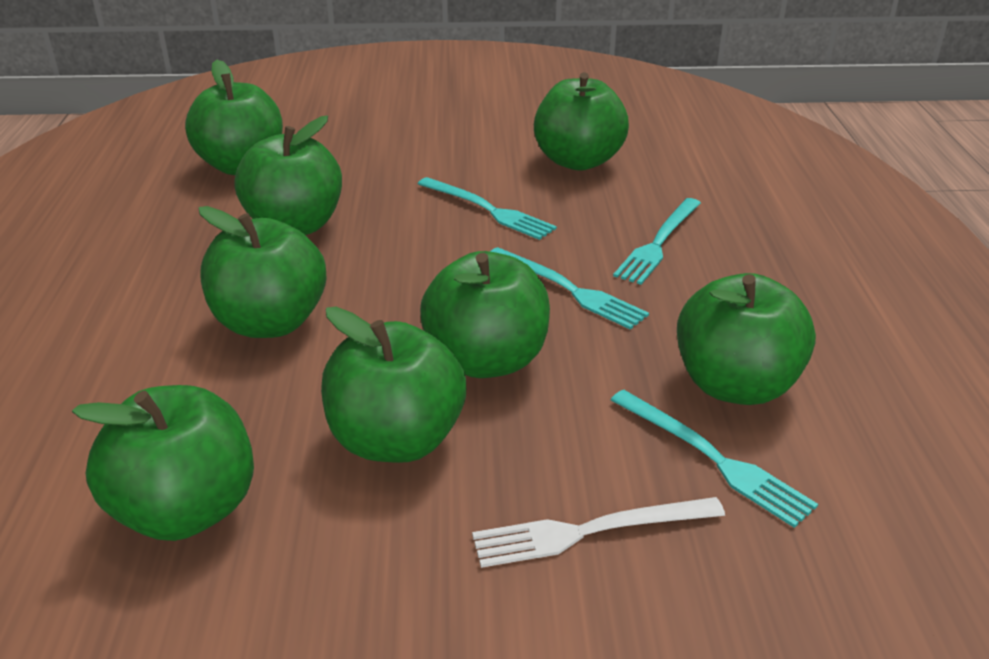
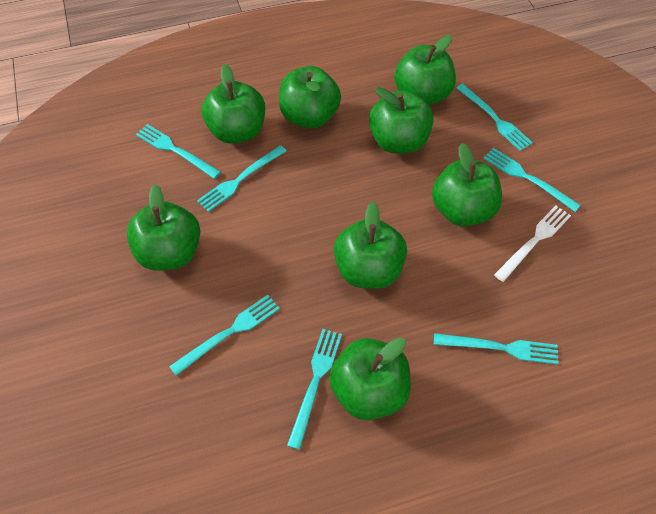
turquoise fork: 4 -> 7

